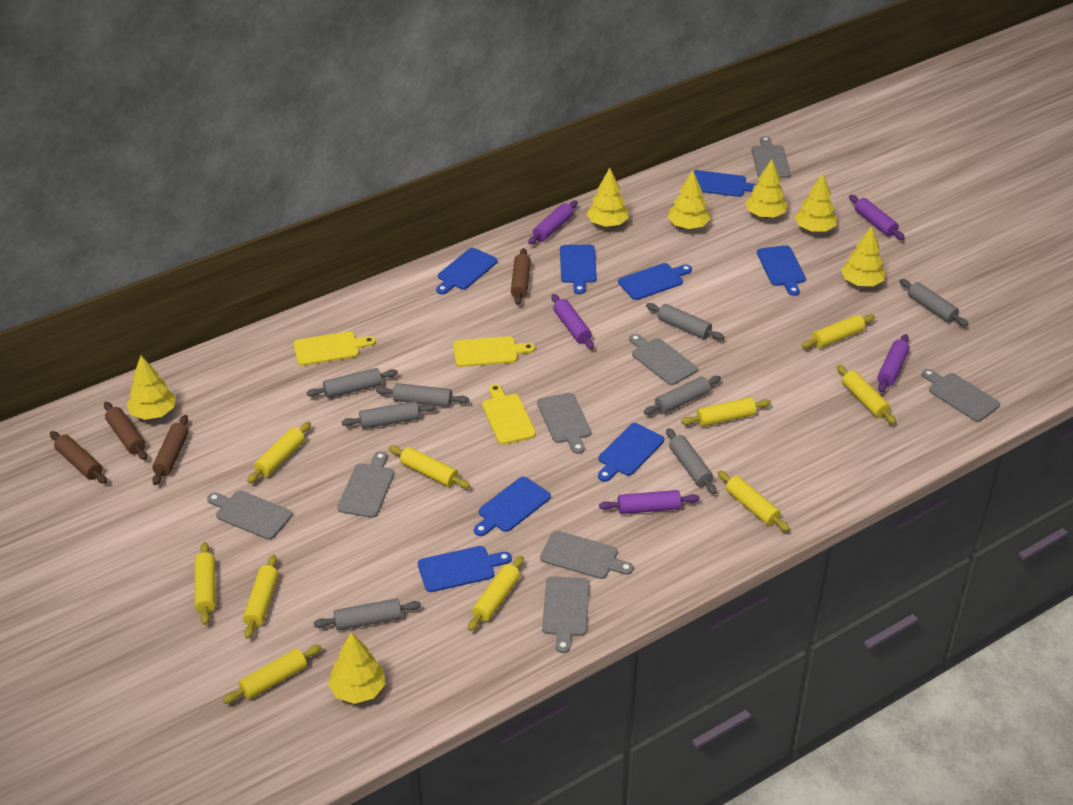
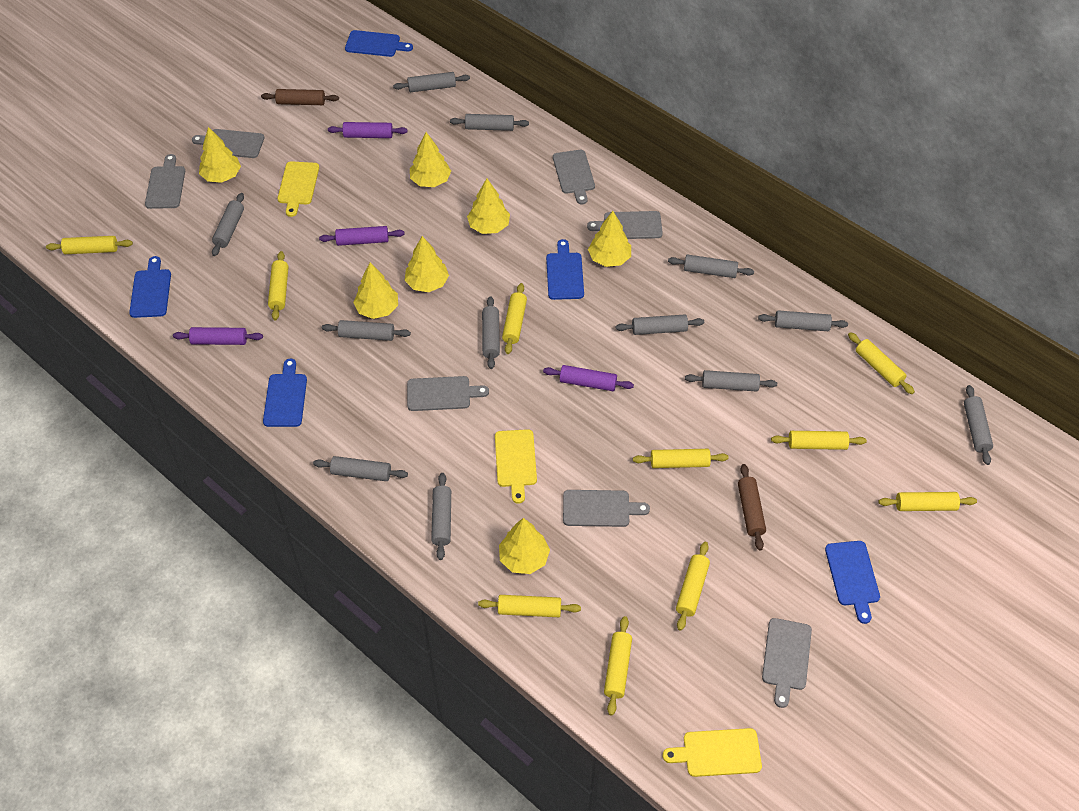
blue cutting board: 8 -> 5
brown rolling pin: 4 -> 2
grey cutting board: 8 -> 7
grey rolling pin: 8 -> 12
purple rolling pin: 5 -> 4

